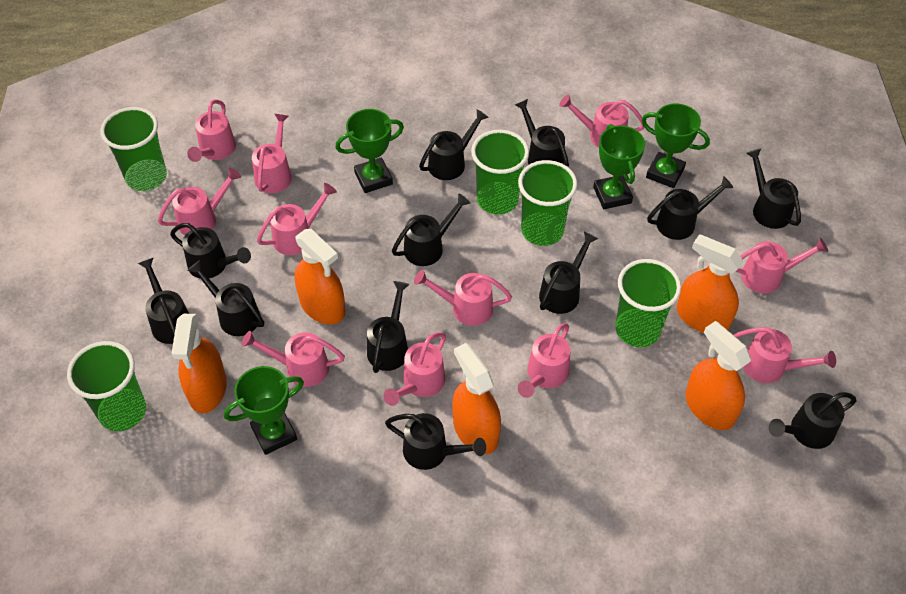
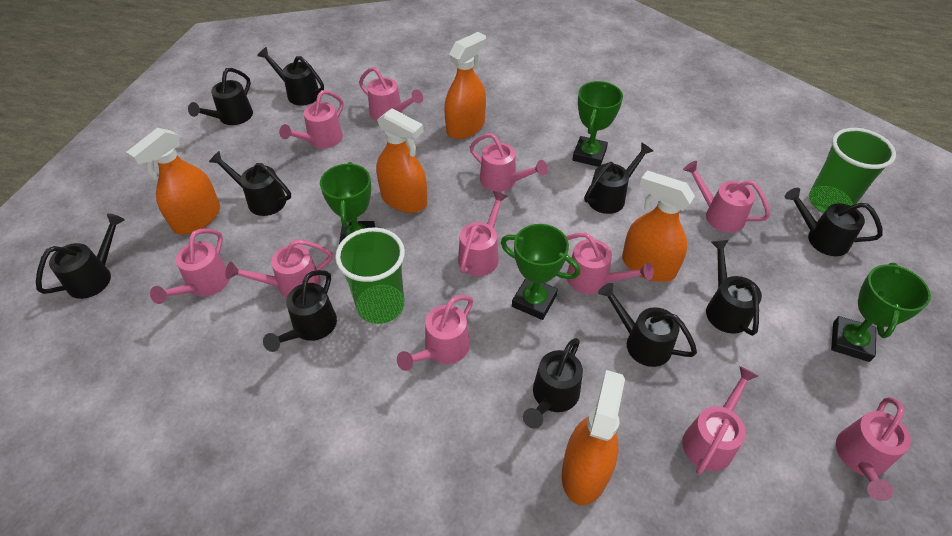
black watering can: 12 -> 10
green cup: 5 -> 2

